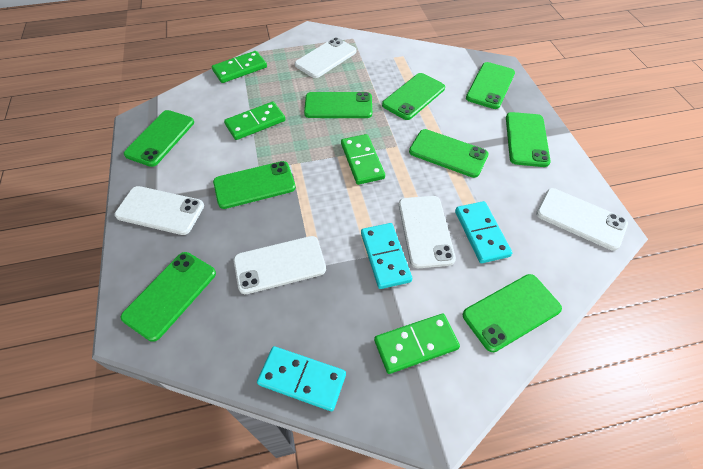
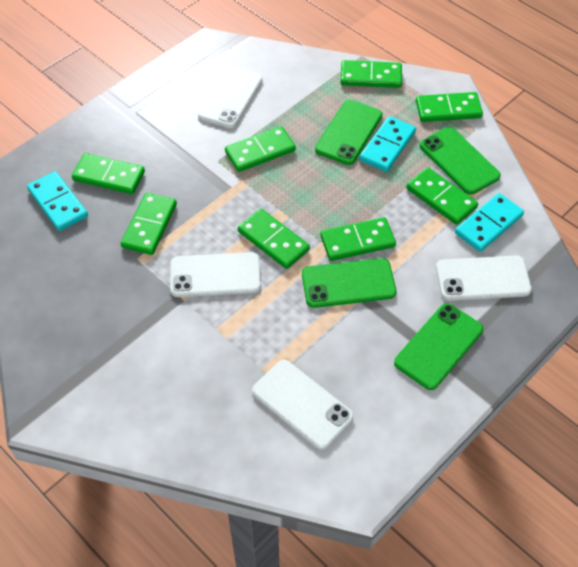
green domino: 4 -> 8
green phone: 9 -> 4
white phone: 5 -> 4

